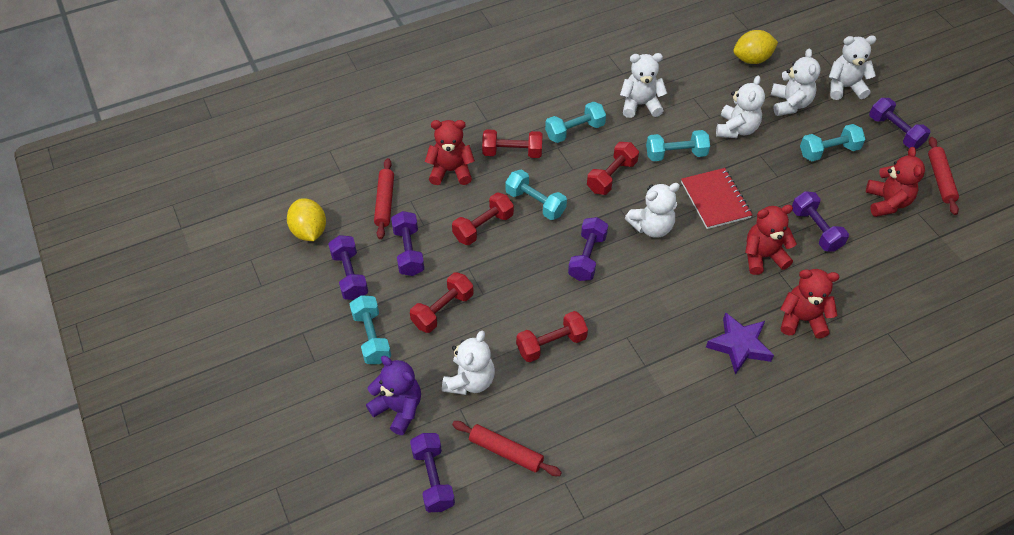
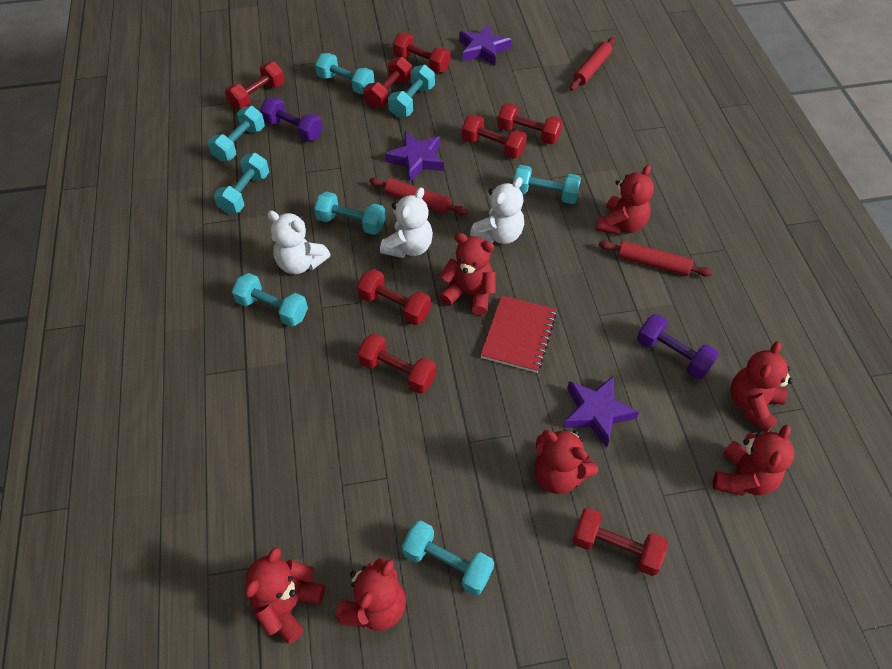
purple dumbbell: 6 -> 2
purple star: 1 -> 3
purple teddy bear: 1 -> 0
red dumbbell: 5 -> 8
red teddy bear: 4 -> 7
turquoise dumbbell: 5 -> 8
white teddy bear: 6 -> 3
yellow lemon: 2 -> 0

